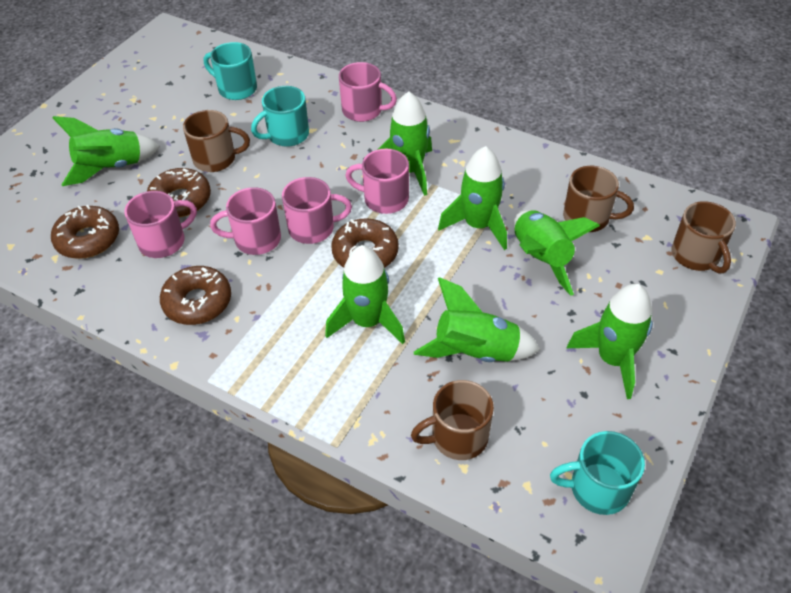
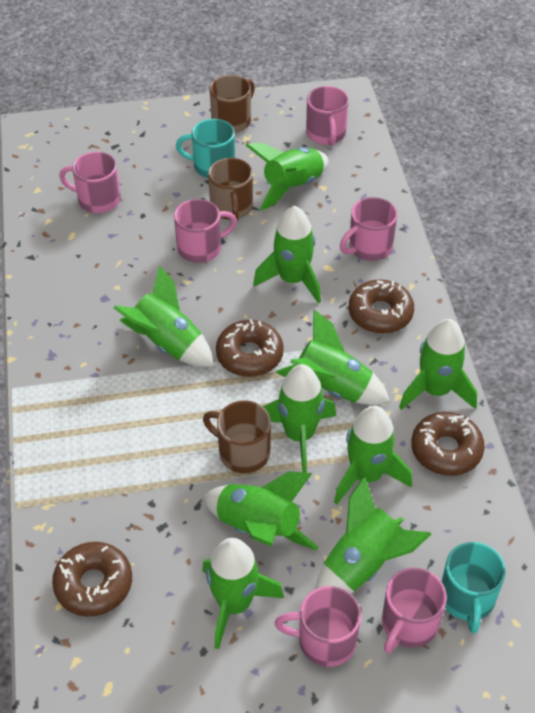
brown mug: 4 -> 3
green rocket: 7 -> 10
pink mug: 5 -> 6
turquoise mug: 3 -> 2

